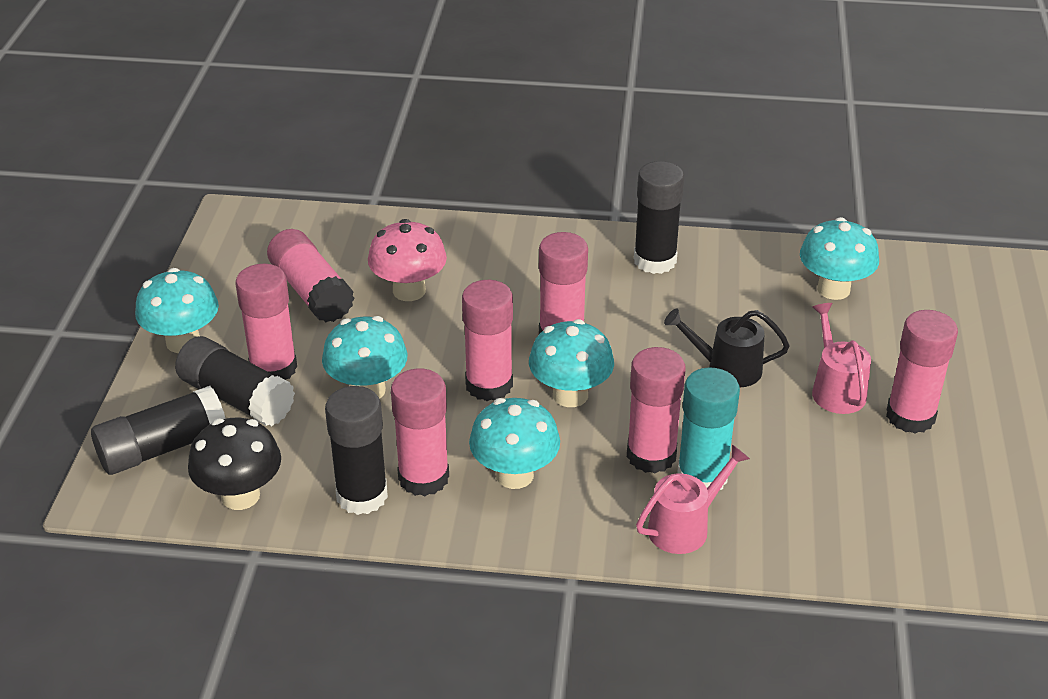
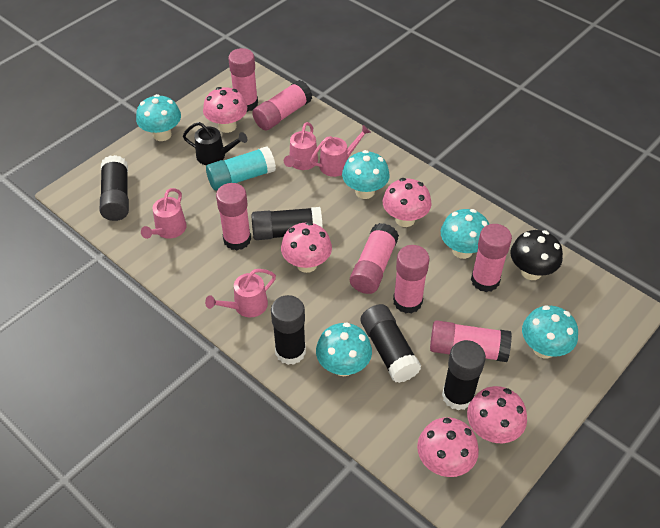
black glue stick: 4 -> 5
pink mushroom: 1 -> 5
pink watering can: 2 -> 4

